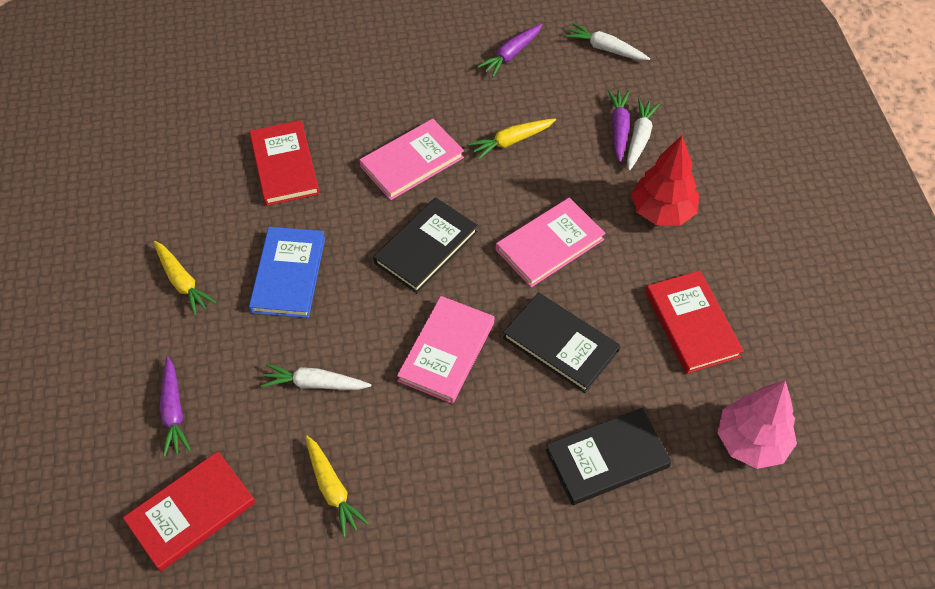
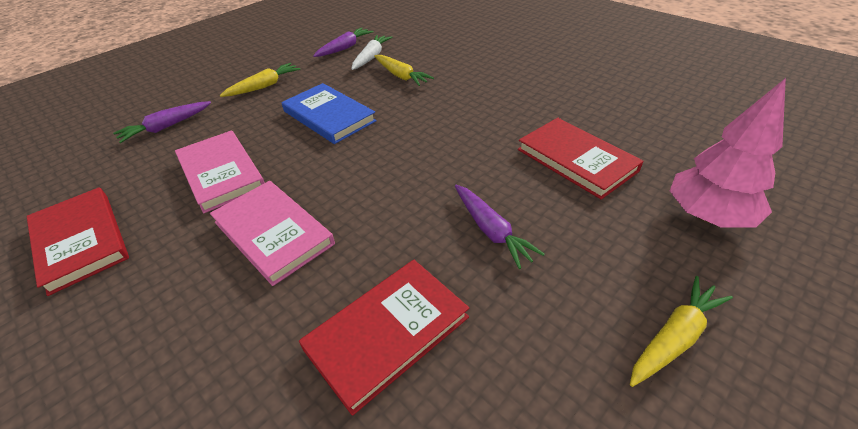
black book: 3 -> 0
pink book: 3 -> 2
red tree: 1 -> 0
white carrot: 3 -> 1

